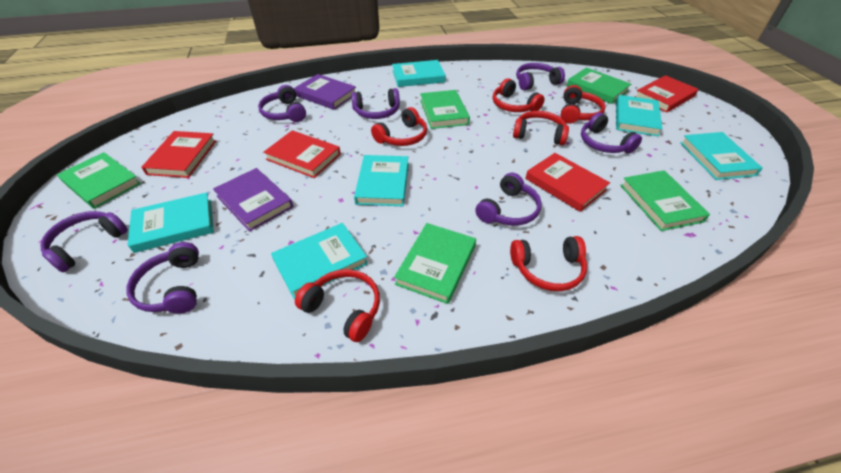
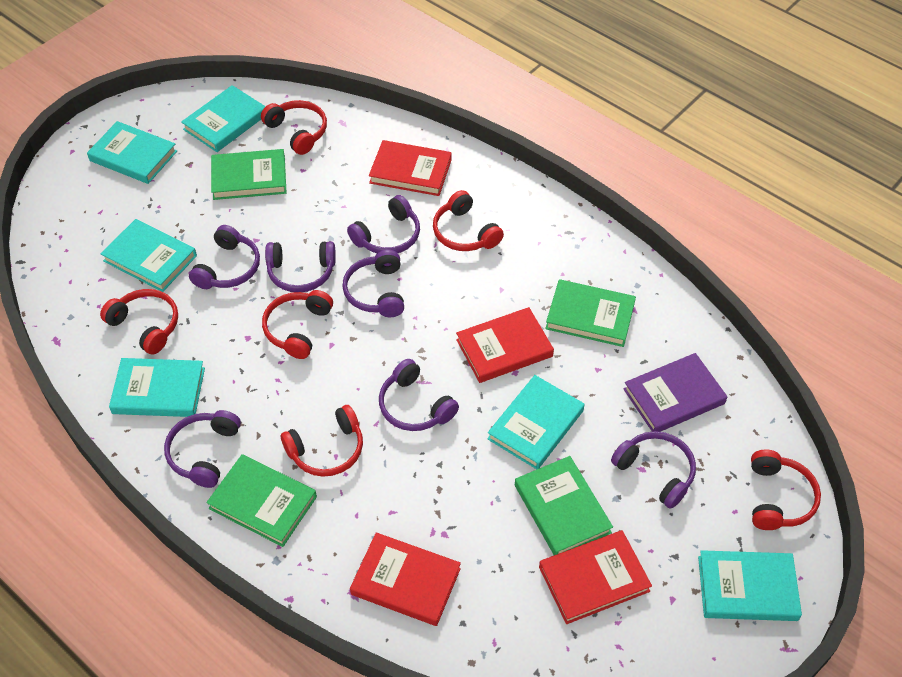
green book: 5 -> 4
purple book: 2 -> 1

